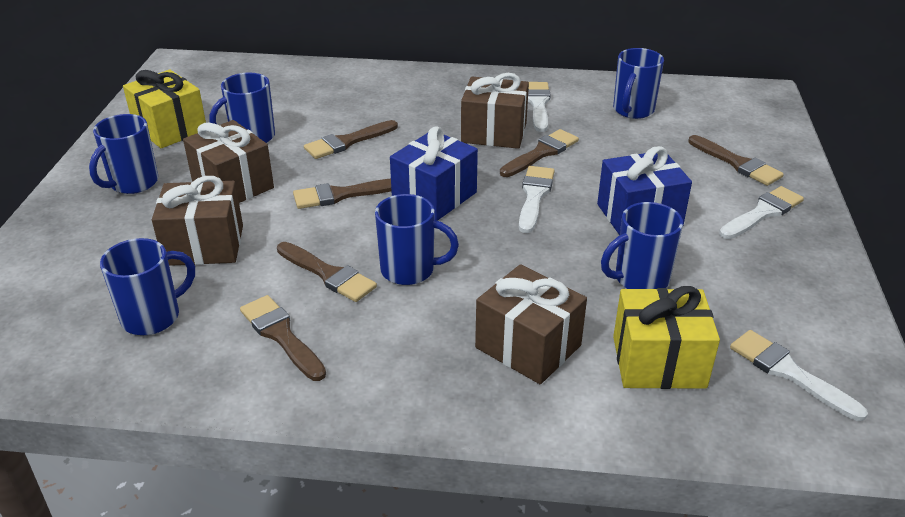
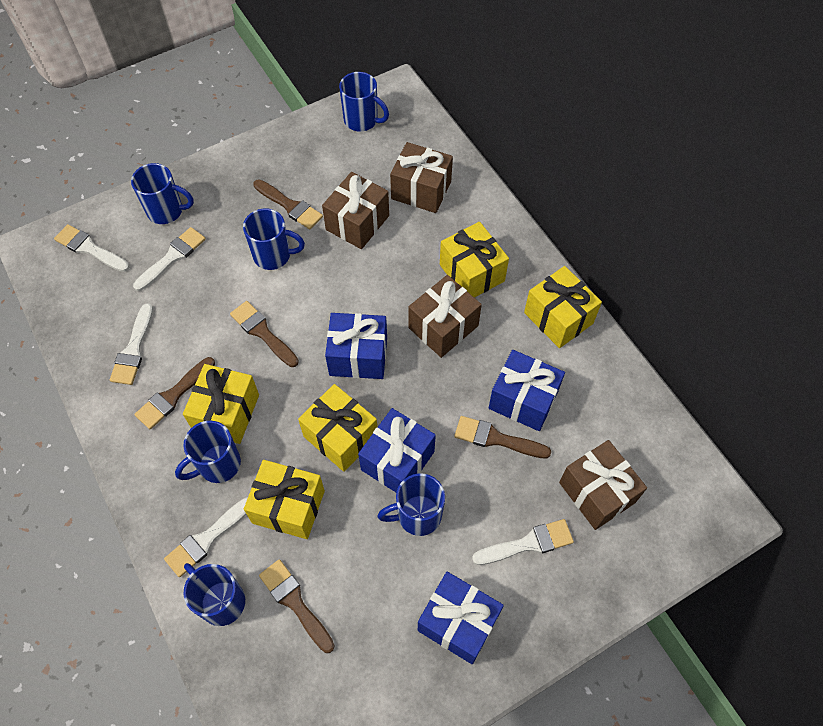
blue gift: 2 -> 4
brown brush: 6 -> 5
white brush: 4 -> 5
yellow gift: 2 -> 5

